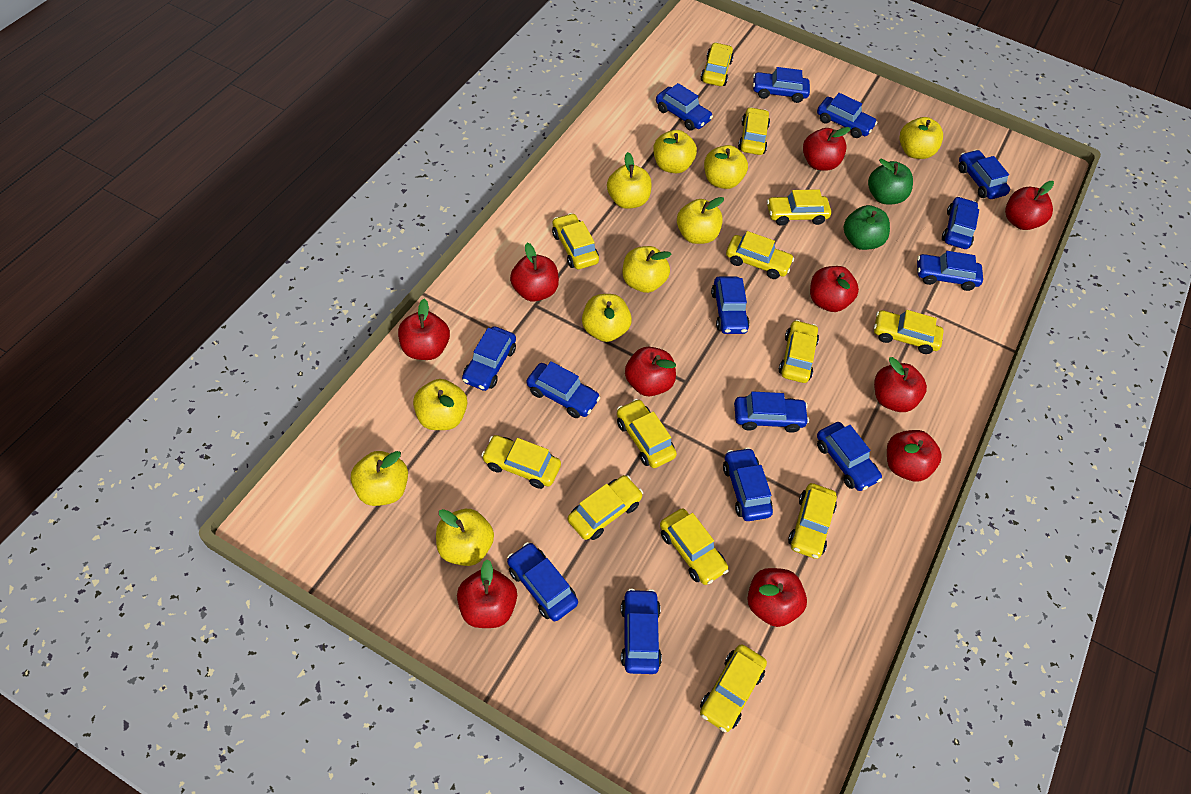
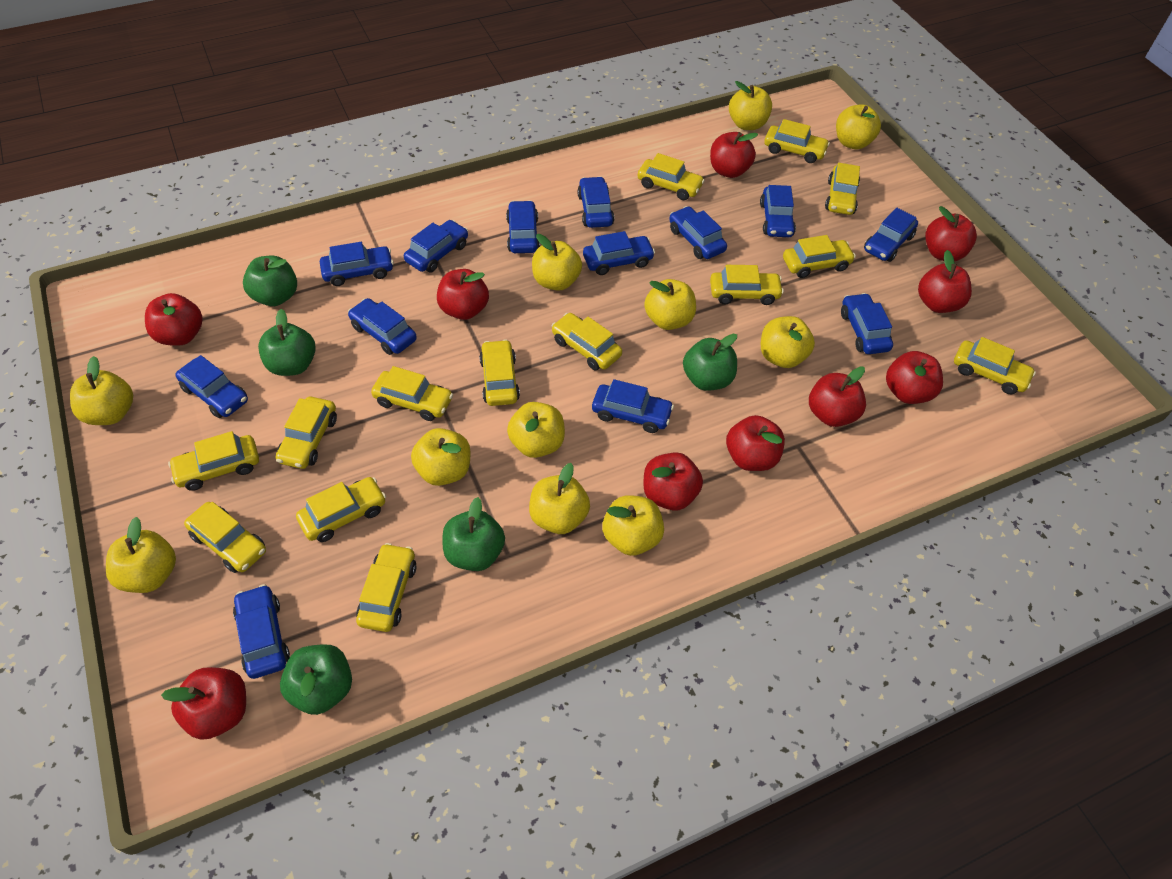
blue car: 14 -> 13
green apple: 2 -> 5
yellow apple: 10 -> 11
yellow car: 13 -> 14

